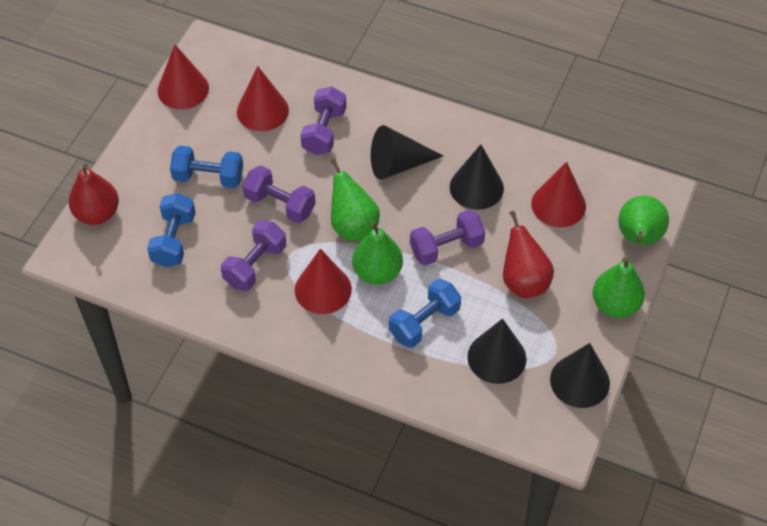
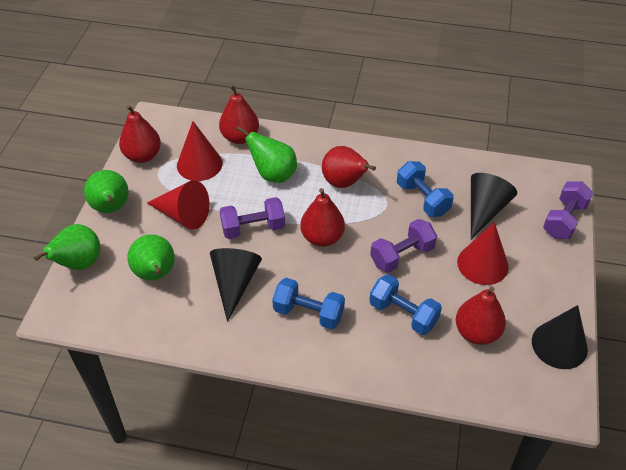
black cone: 4 -> 3
purple dumbbell: 4 -> 3
red cone: 4 -> 3
red pear: 2 -> 5

